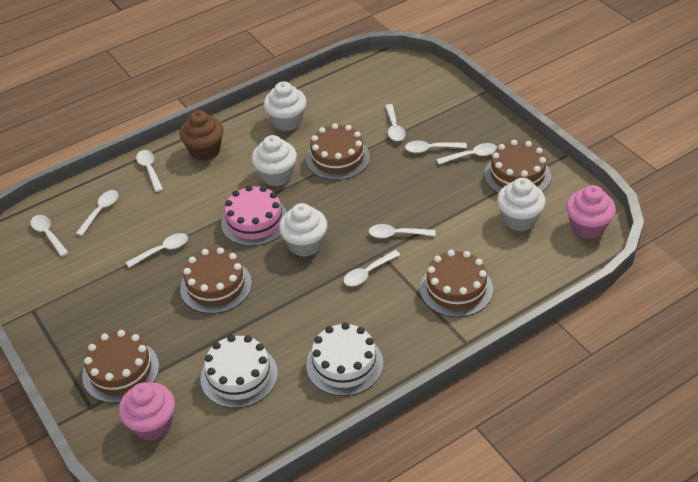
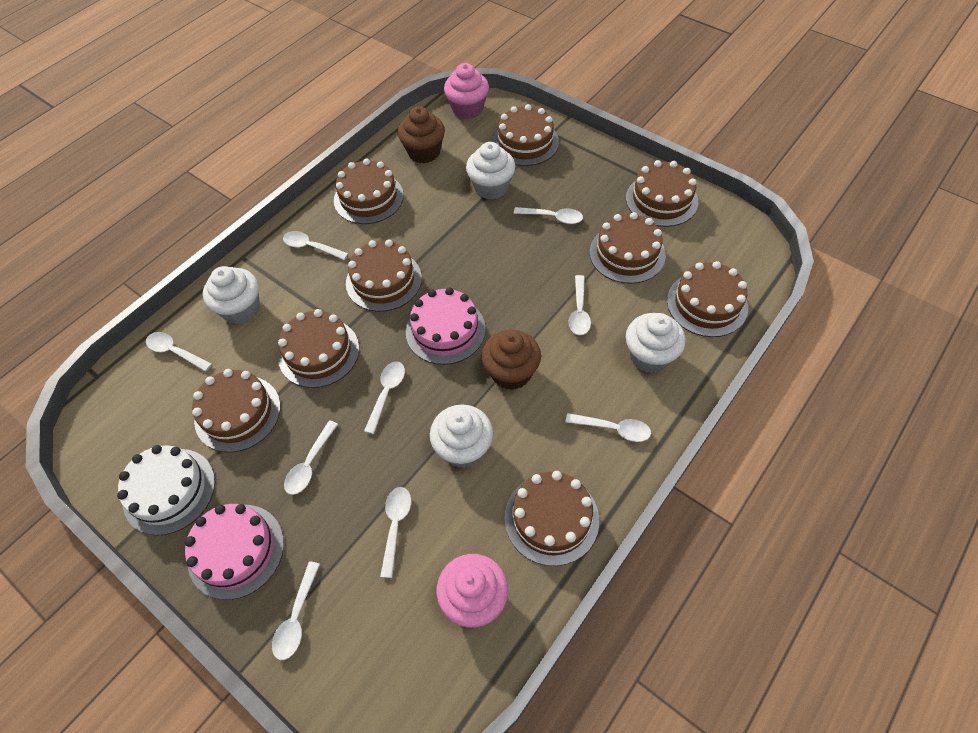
brown cake: 5 -> 9
brown cupcake: 1 -> 2
pink cake: 1 -> 2
white cake: 2 -> 1

